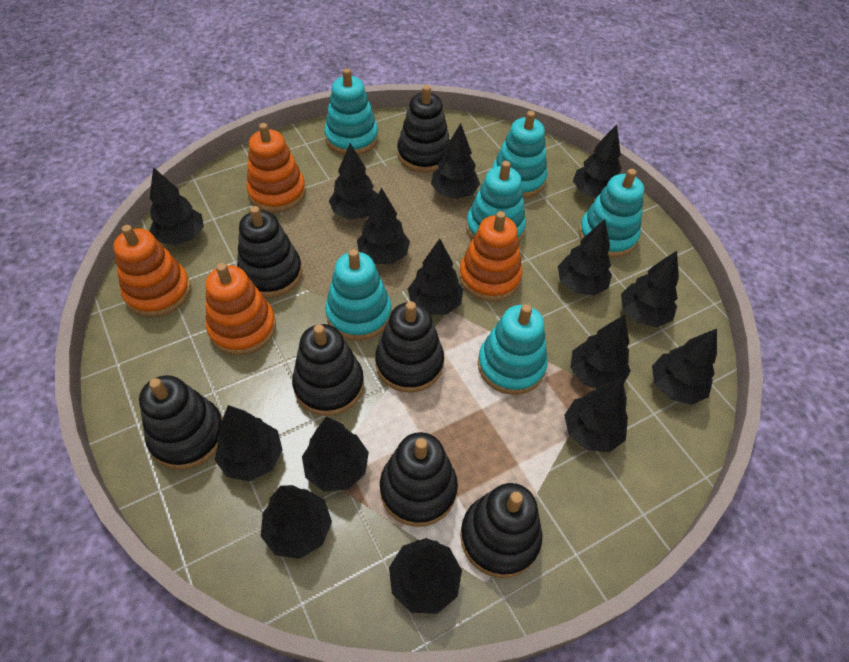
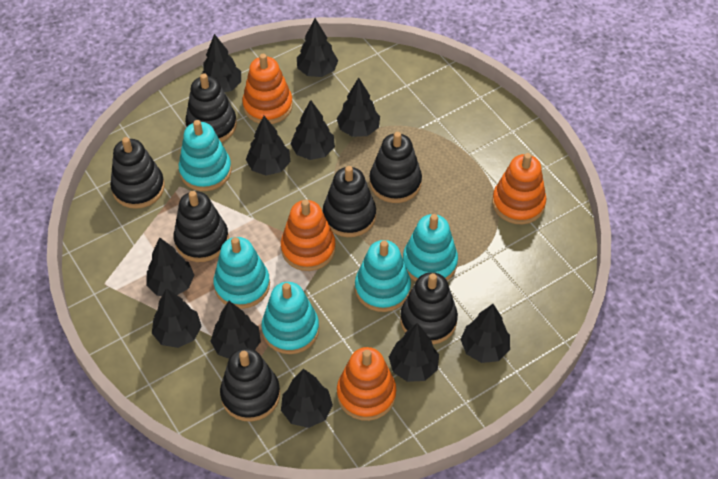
black tree: 15 -> 11
turquoise stacking toy: 6 -> 5

